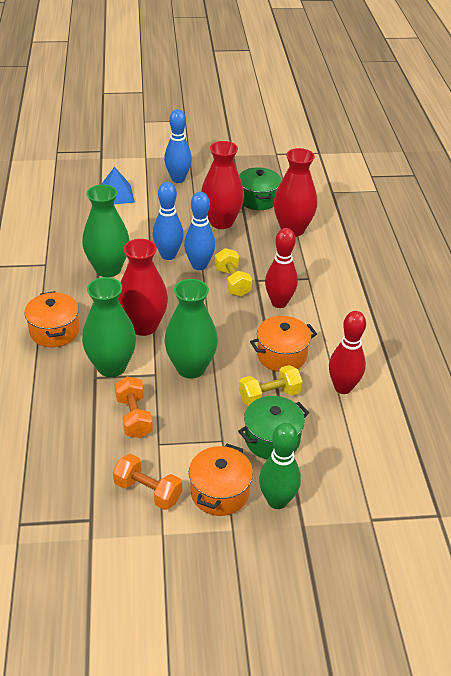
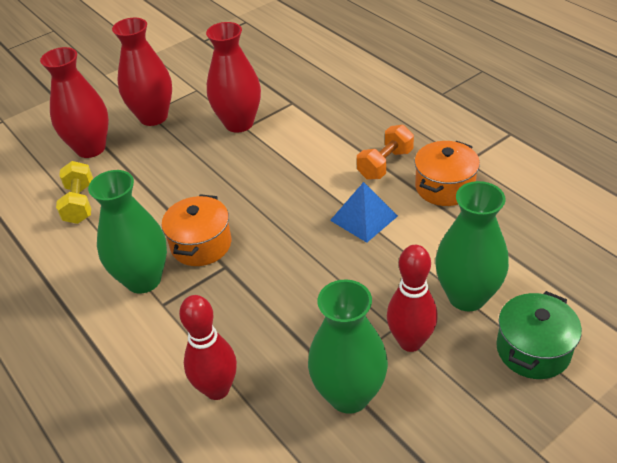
blue bowling pin: 3 -> 0
green bowling pin: 1 -> 0
green pot: 2 -> 1
orange dumbbell: 2 -> 1
orange pot: 3 -> 2
yellow dumbbell: 2 -> 1

